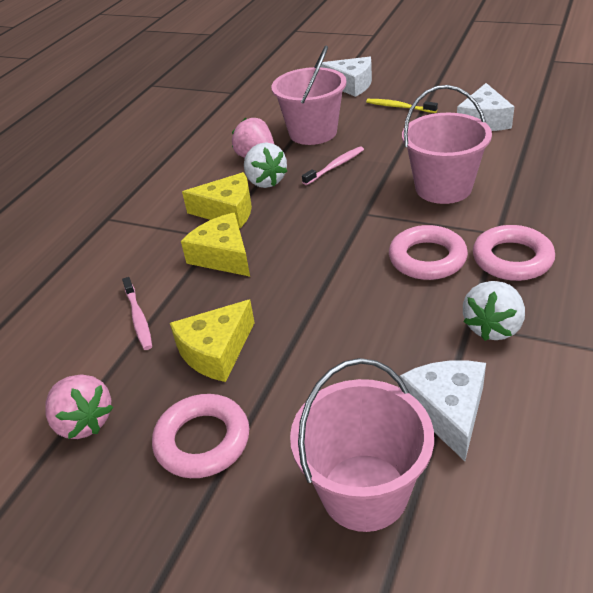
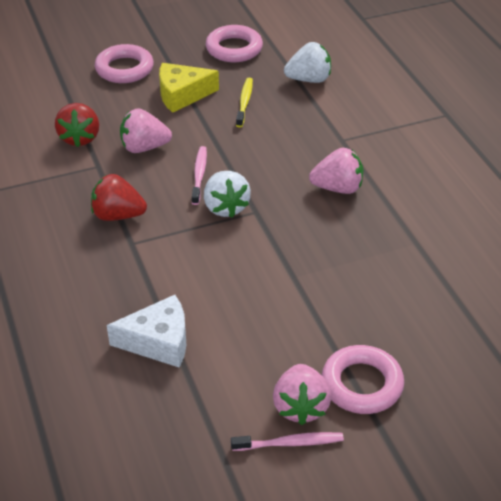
pink bucket: 3 -> 0
pink strawberry: 2 -> 3
red strawberry: 0 -> 2
white cheese: 3 -> 1
yellow cheese: 3 -> 1

